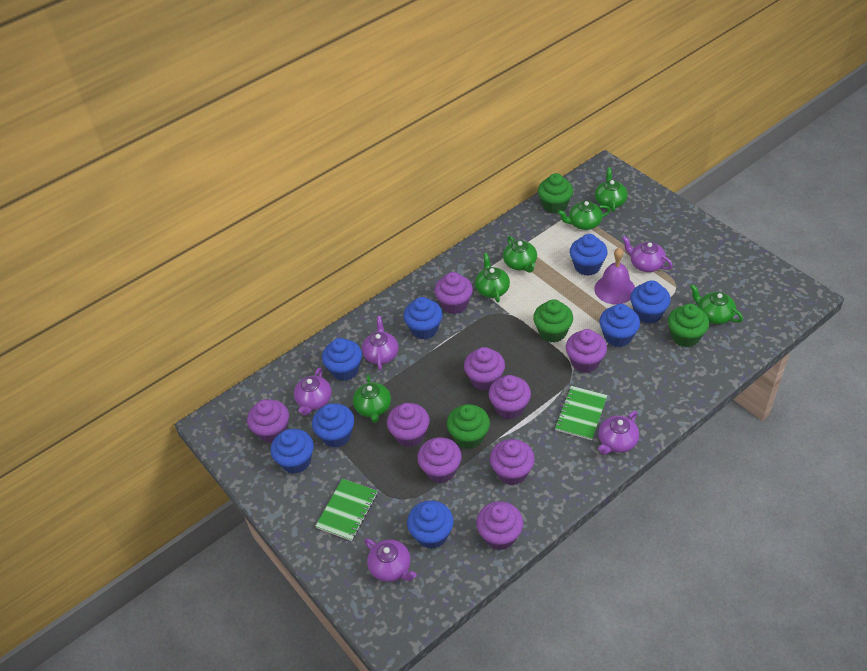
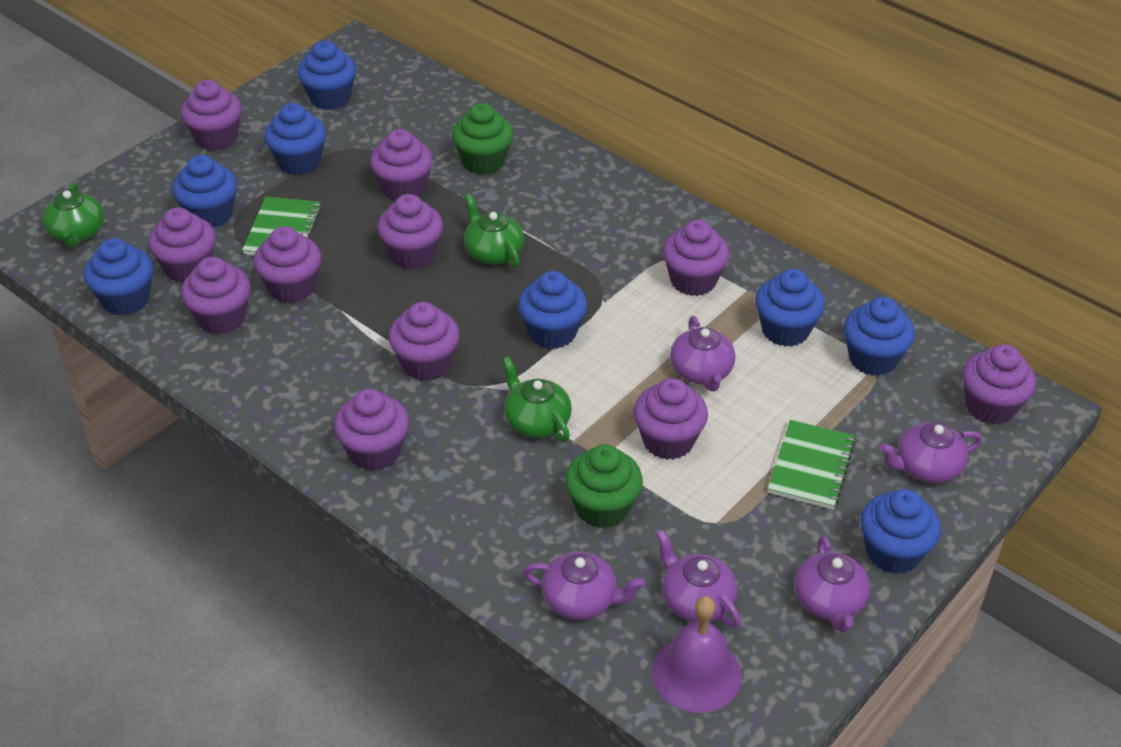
green cupcake: 4 -> 2
green teapot: 6 -> 3
purple cupcake: 9 -> 11

